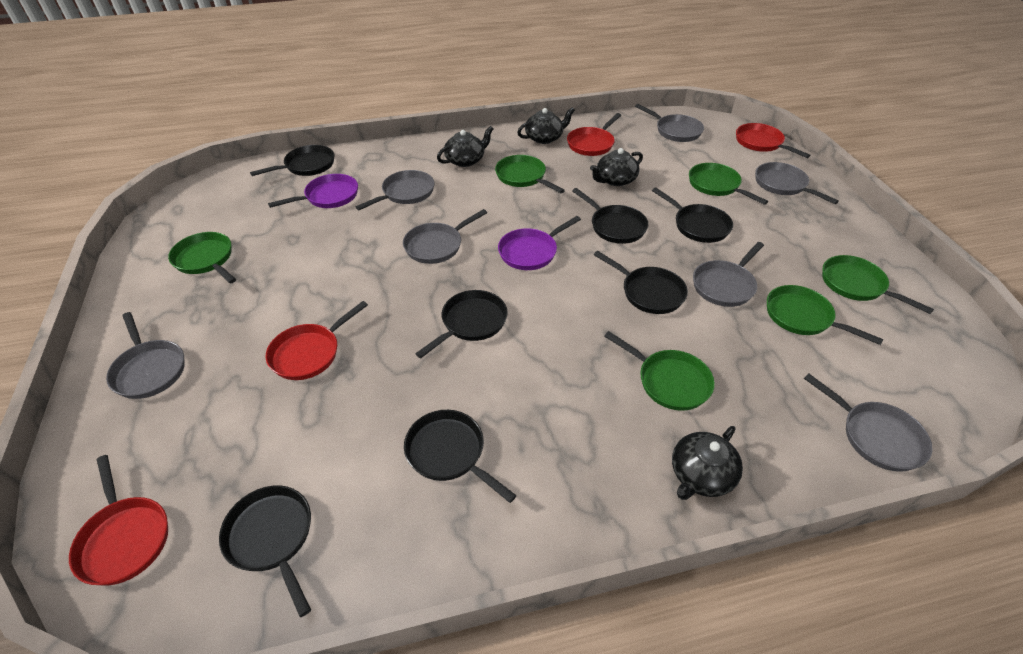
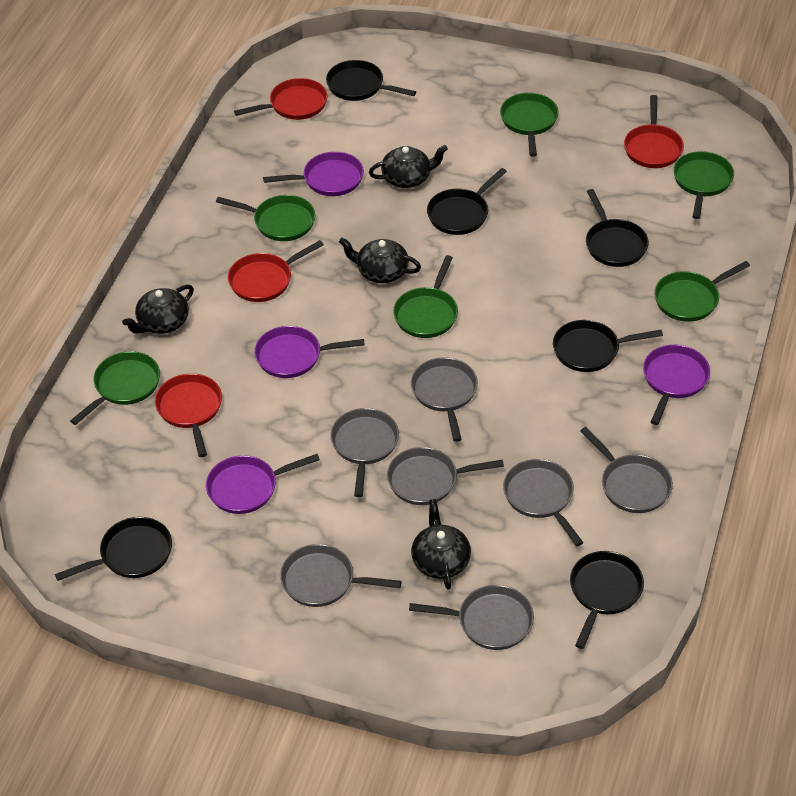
black pan: 7 -> 6
purple pan: 2 -> 4

